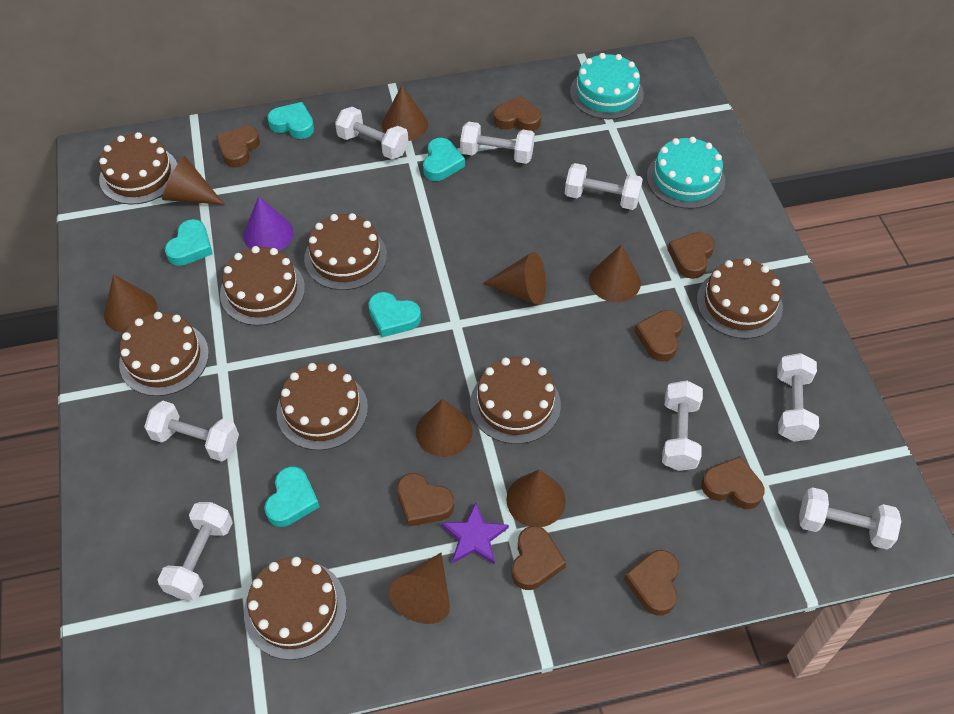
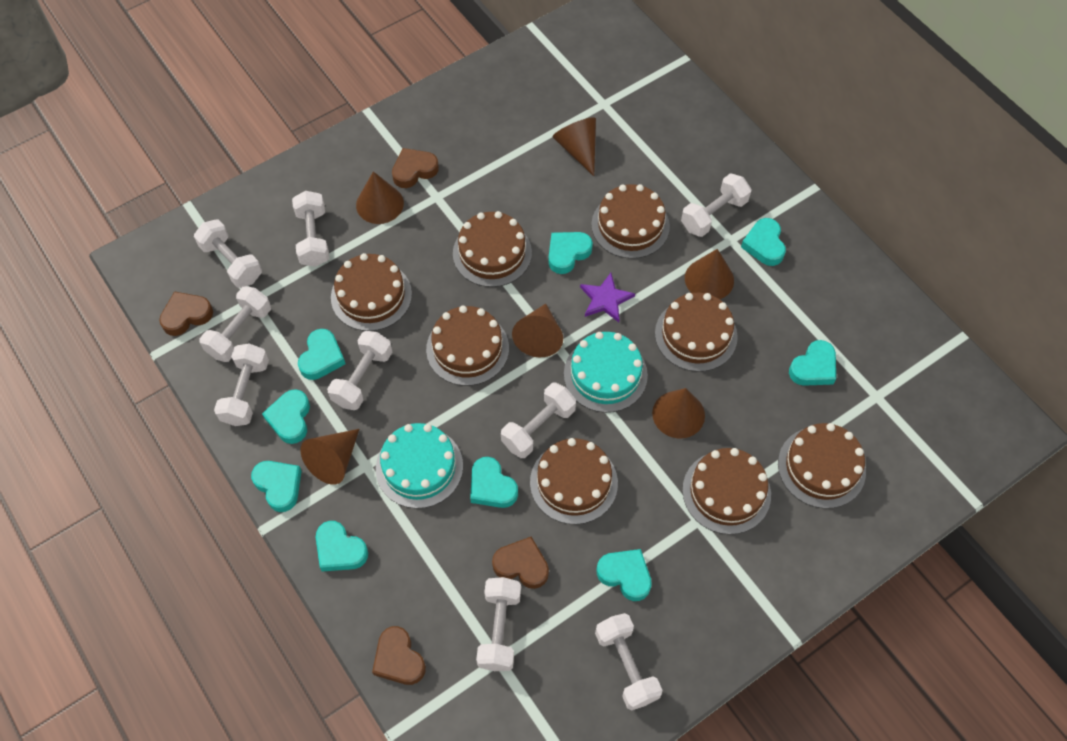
brown cone: 8 -> 6
brown heart: 8 -> 4
purple cone: 1 -> 0
turquoise heart: 5 -> 9
white dumbbell: 8 -> 9

